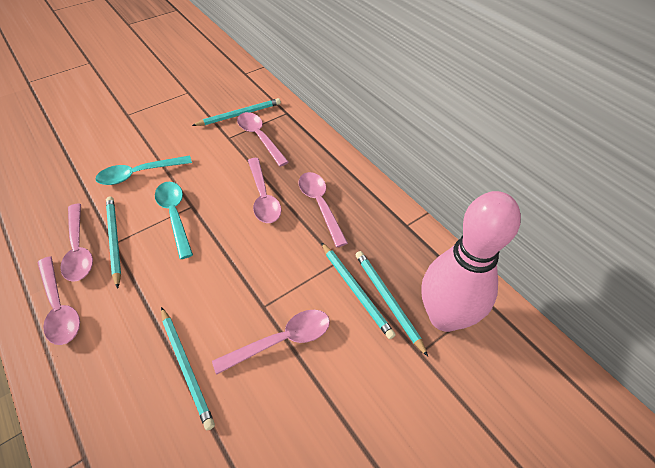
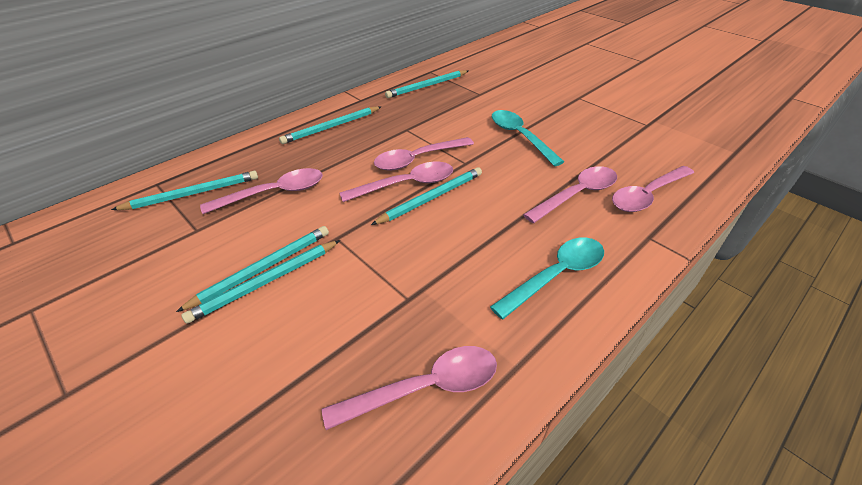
pink bowling pin: 1 -> 0
turquoise pencil: 5 -> 6

